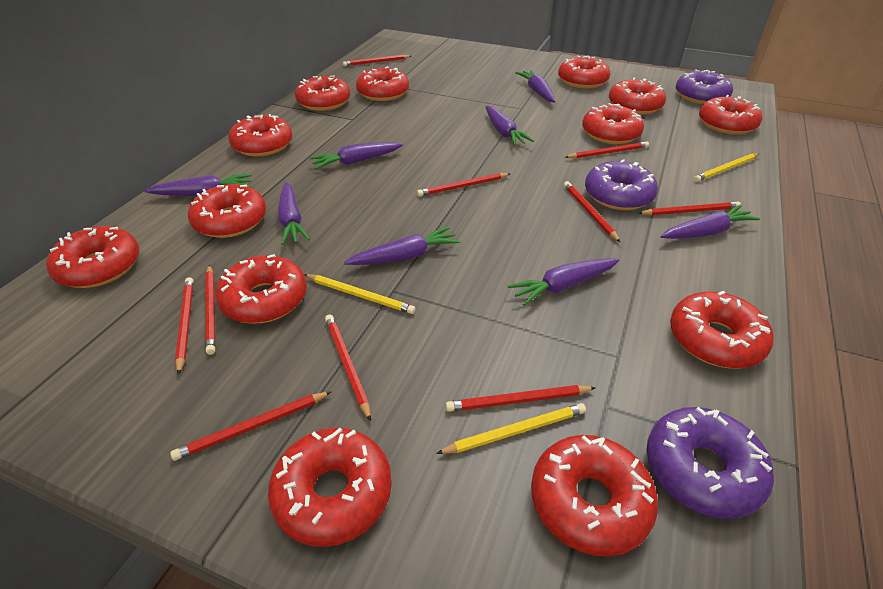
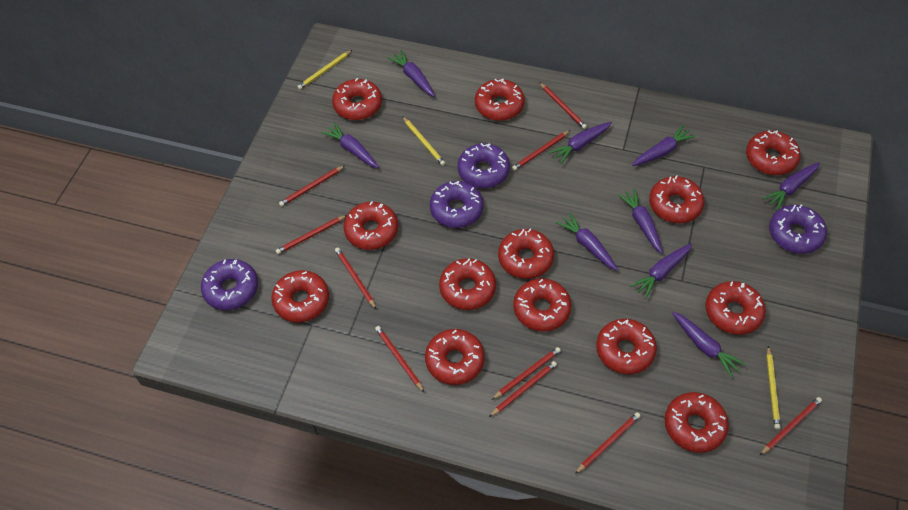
purple carrot: 8 -> 9
purple donut: 3 -> 4

